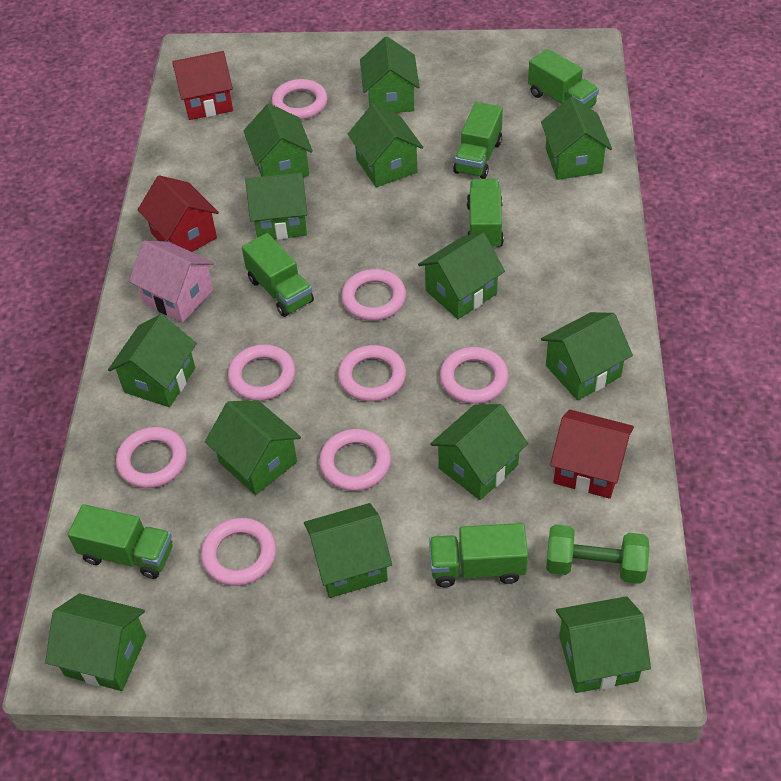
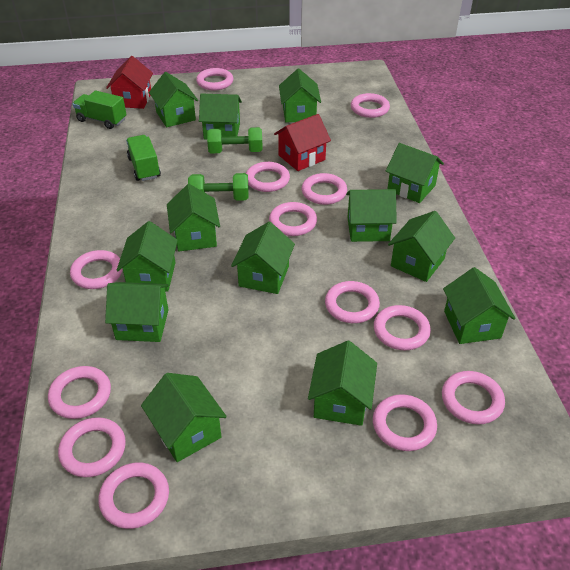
green dumbbell: 1 -> 2
green truck: 6 -> 2
pink house: 1 -> 0
pink ring: 8 -> 13
red house: 3 -> 2

